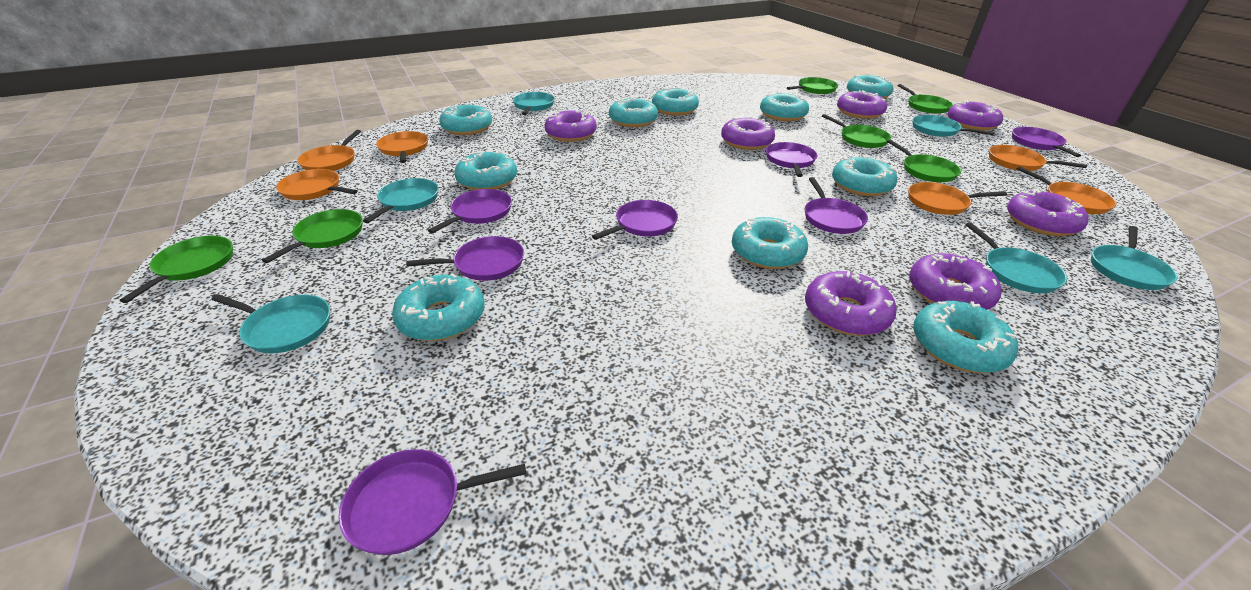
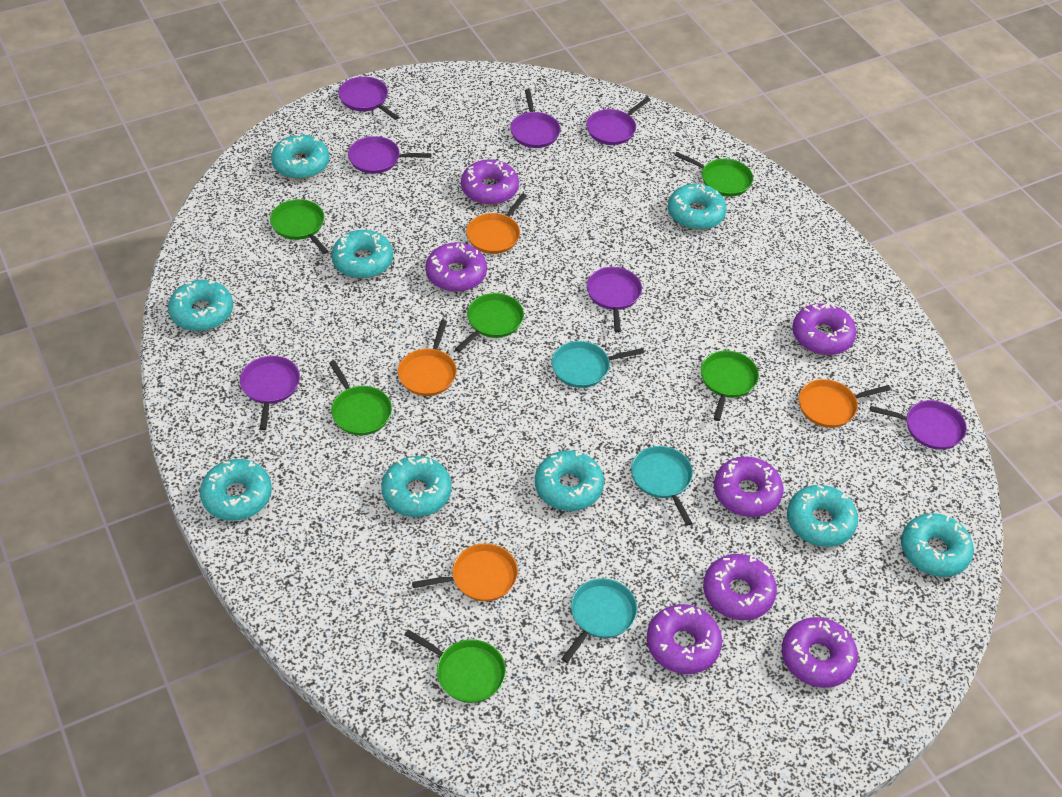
orange pan: 6 -> 4
turquoise donut: 10 -> 9
turquoise pan: 6 -> 3

